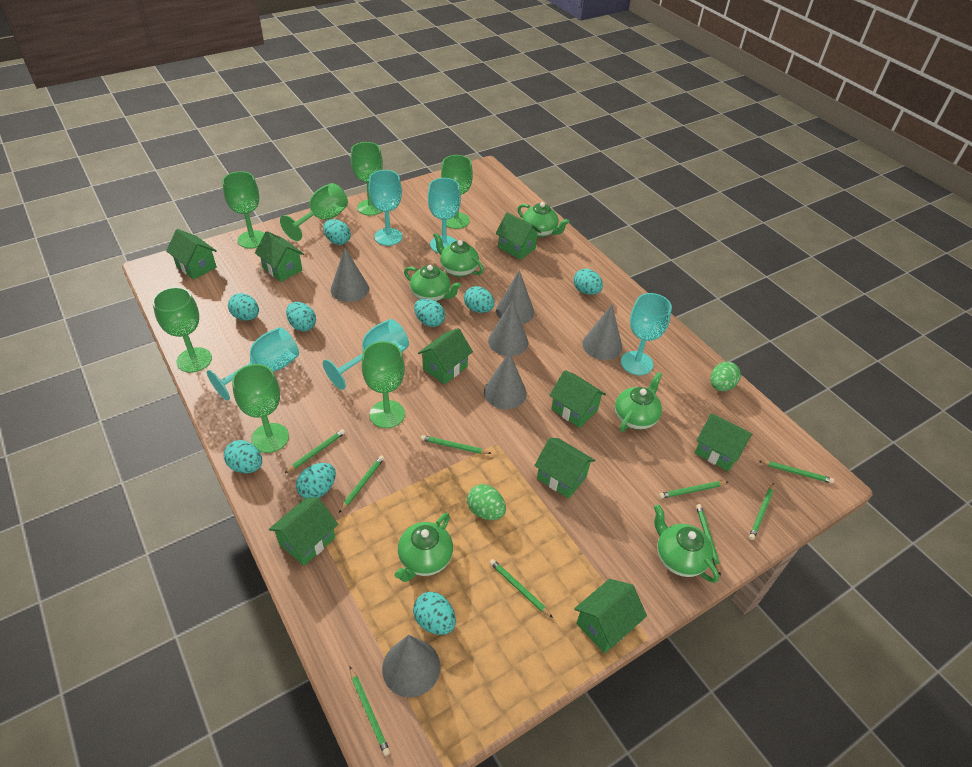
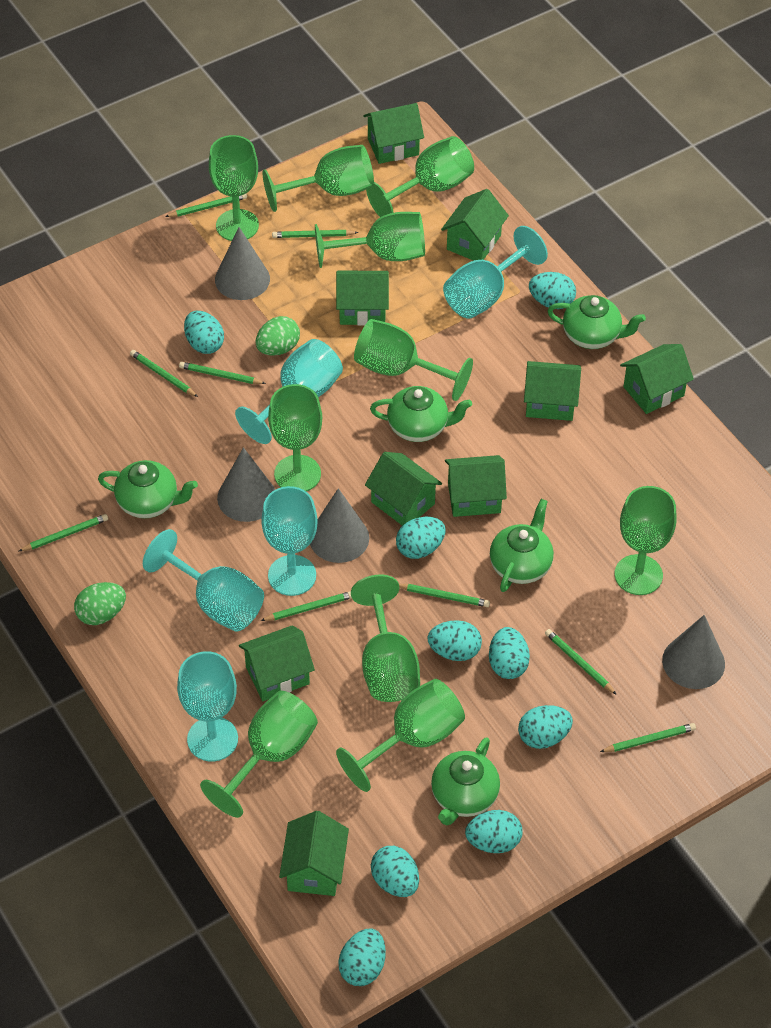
green goblet: 7 -> 10
green teapot: 6 -> 5
grey cone: 6 -> 4

